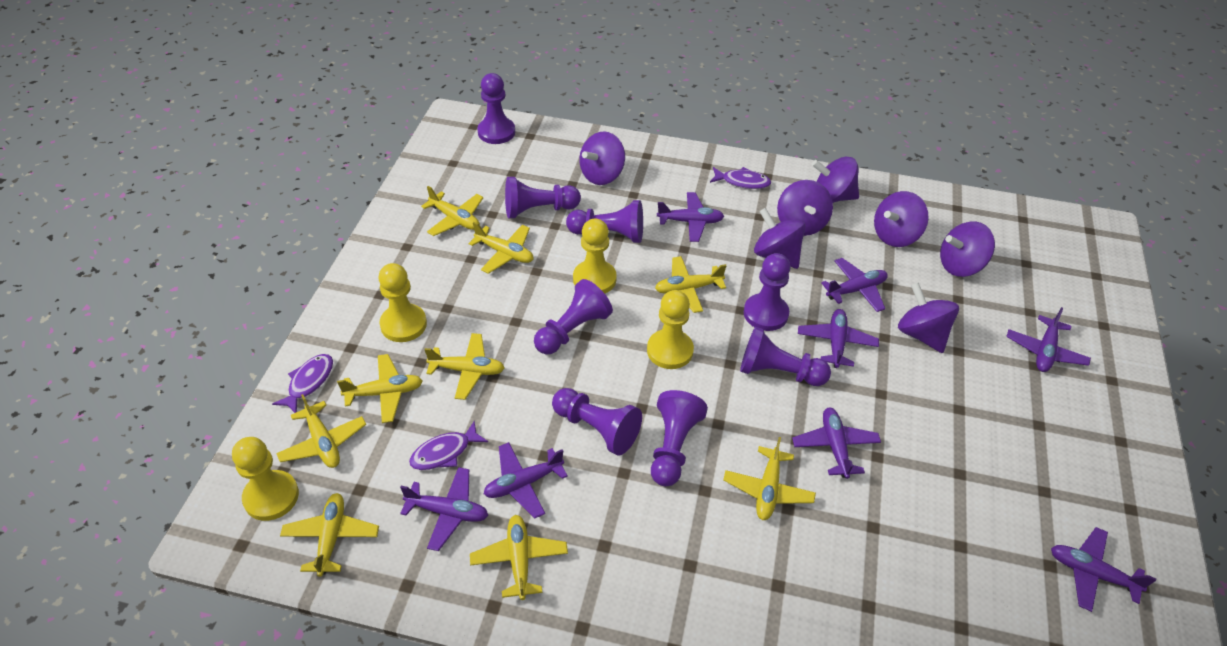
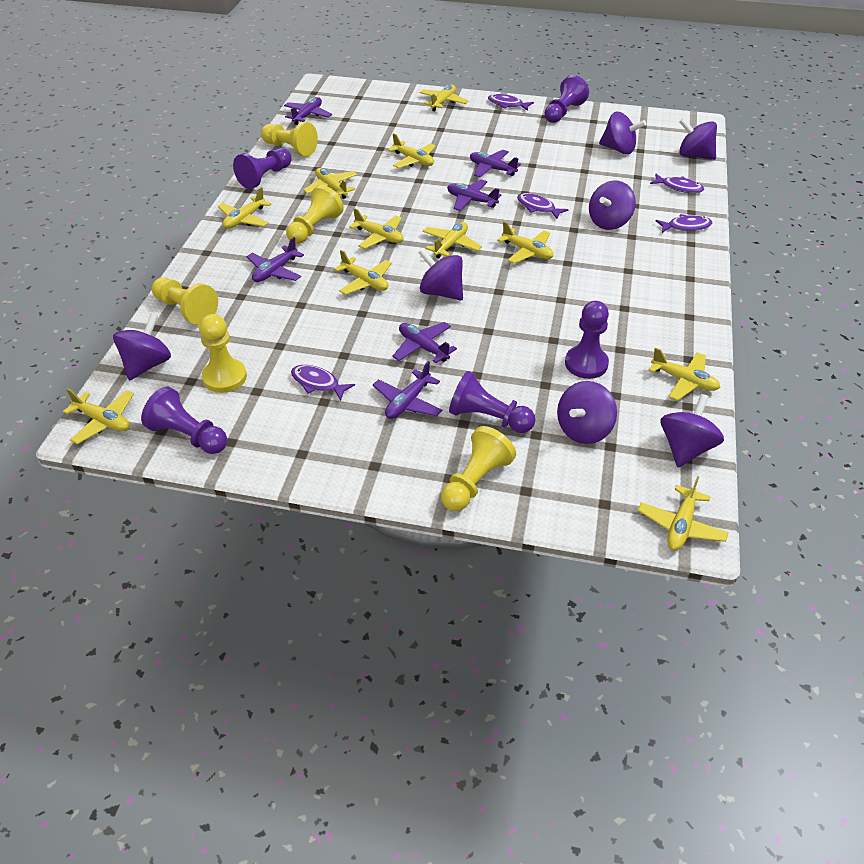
purple fish: 3 -> 5
purple pawn: 8 -> 5
purple plane: 8 -> 6
yellow pawn: 4 -> 5
yellow plane: 9 -> 11

